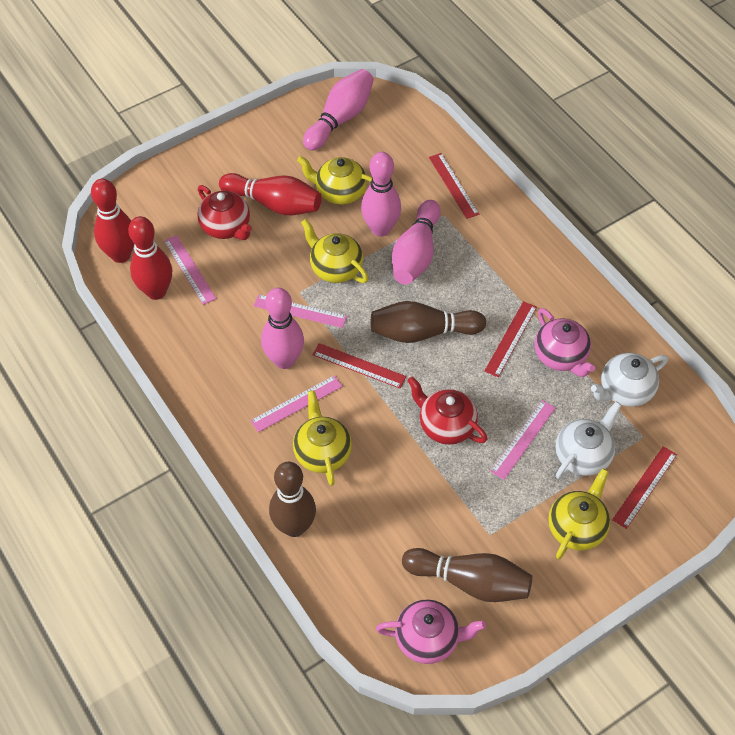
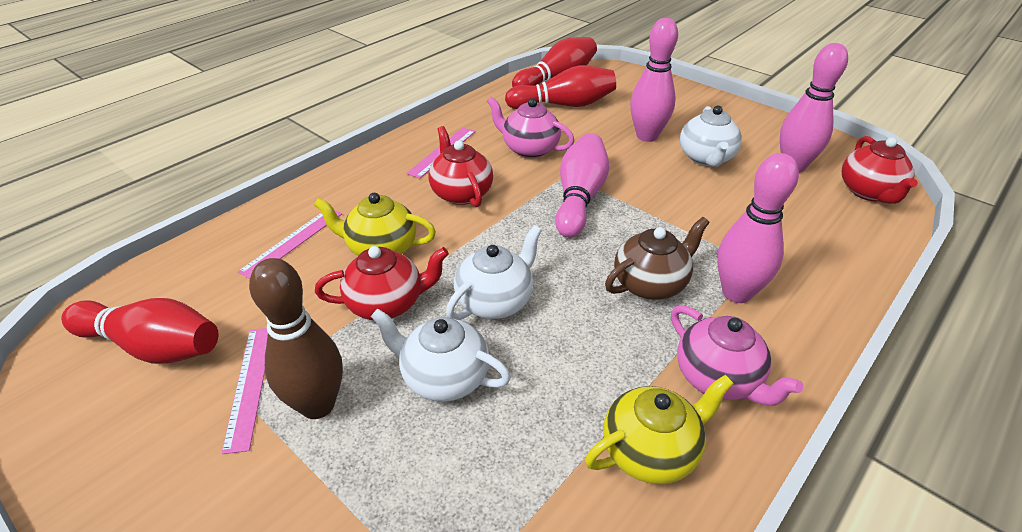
brown bowling pin: 3 -> 1
brown teapot: 0 -> 1
pink ruler: 4 -> 3
red ruler: 4 -> 0
red teapot: 2 -> 3
white teapot: 2 -> 3
yellow teapot: 4 -> 2

